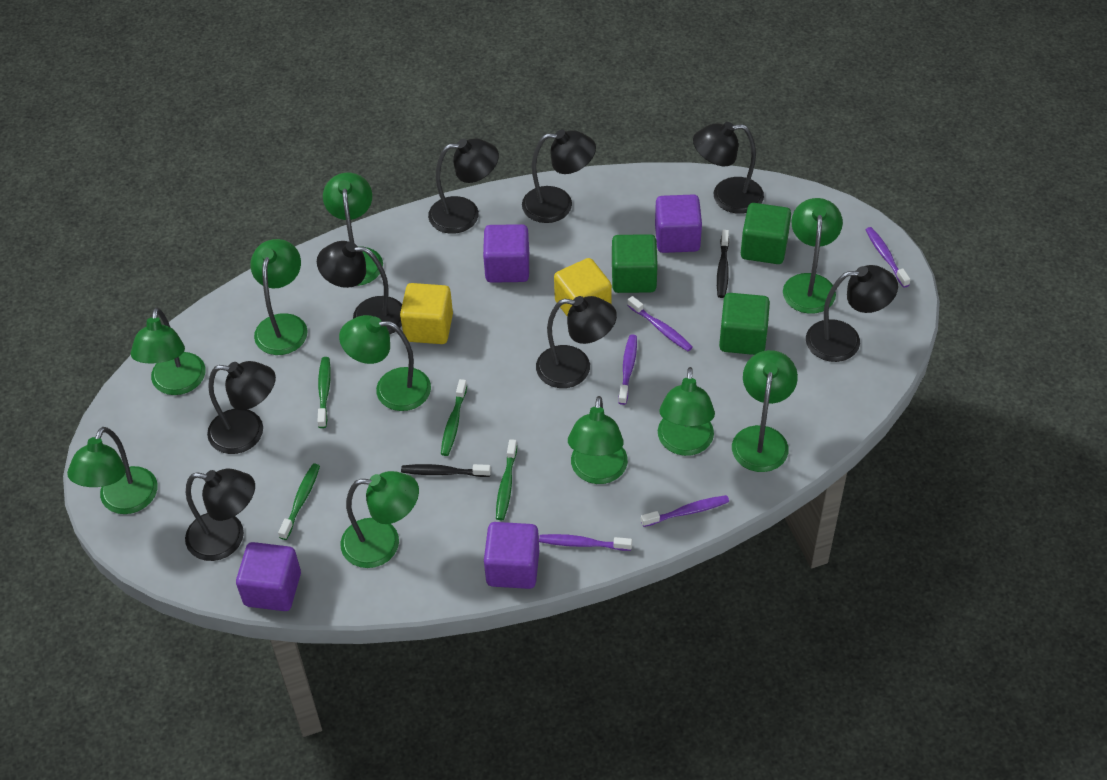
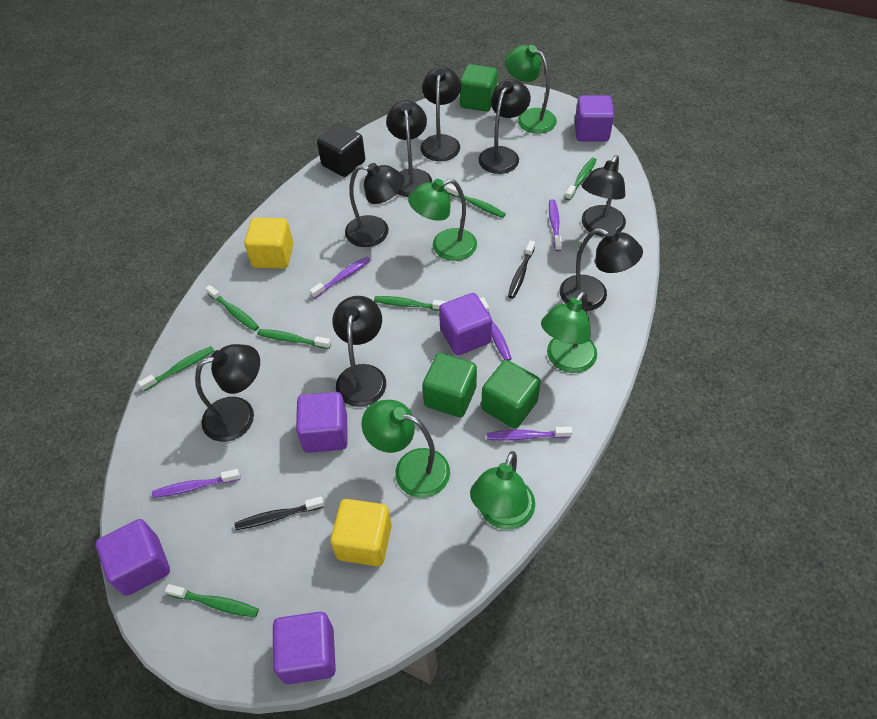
black cube: 0 -> 1
green lamp: 10 -> 5
green toothbrush: 4 -> 7
purple cube: 4 -> 5

